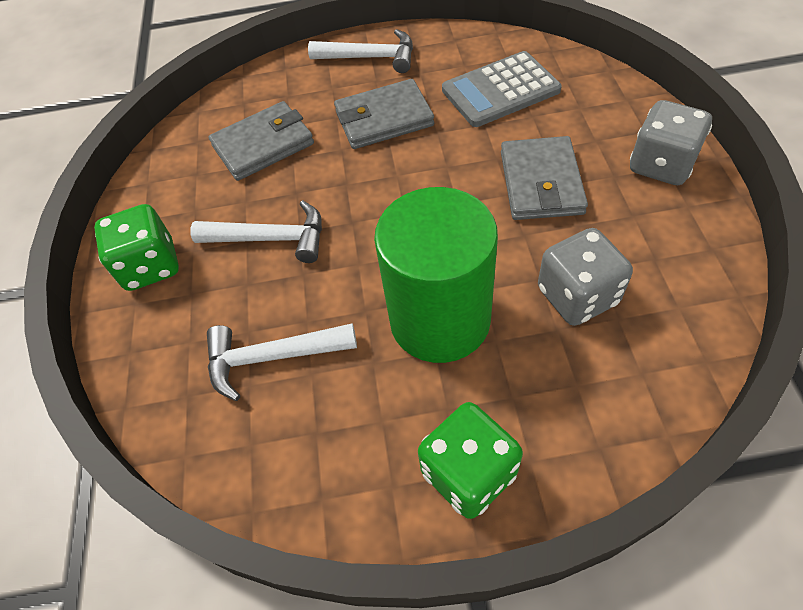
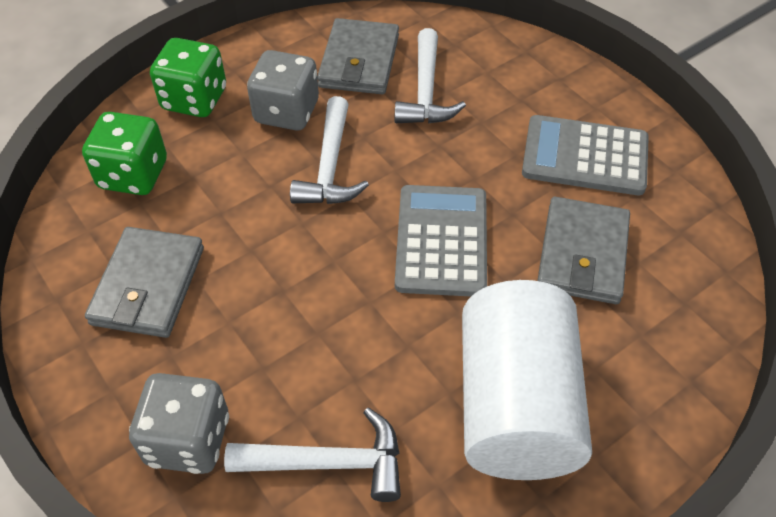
green cylinder: 1 -> 0
grey calculator: 1 -> 2
white cylinder: 0 -> 1

